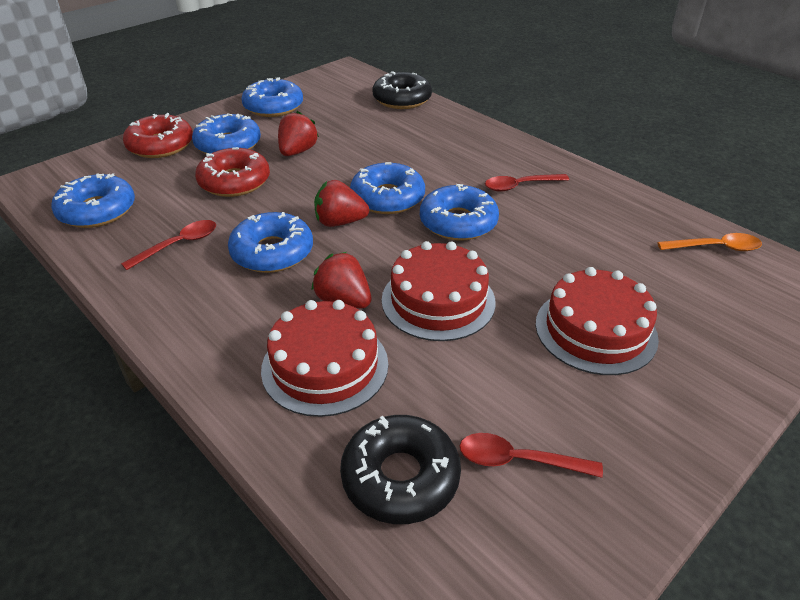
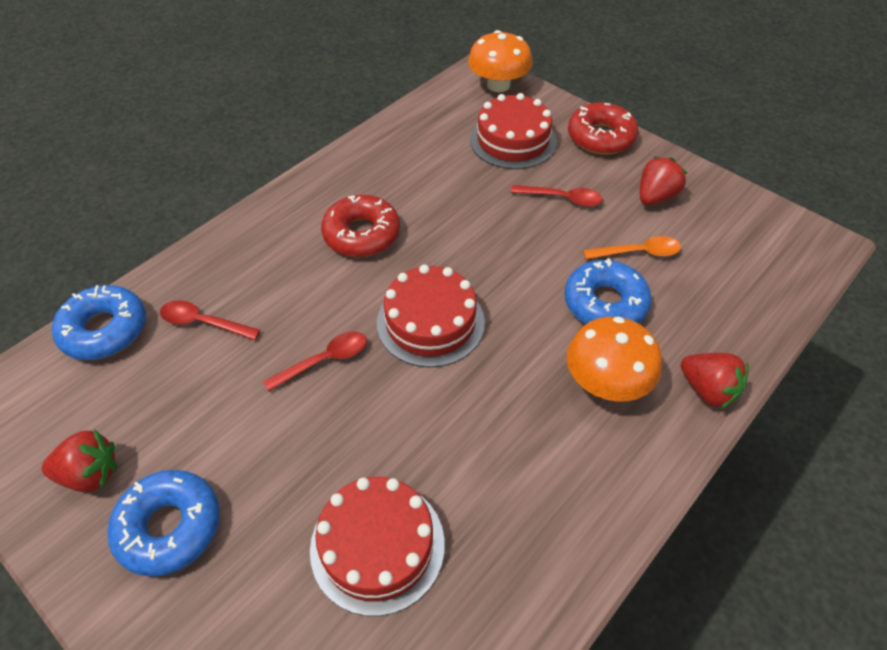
black donut: 2 -> 0
blue donut: 6 -> 3
orange mushroom: 0 -> 2

